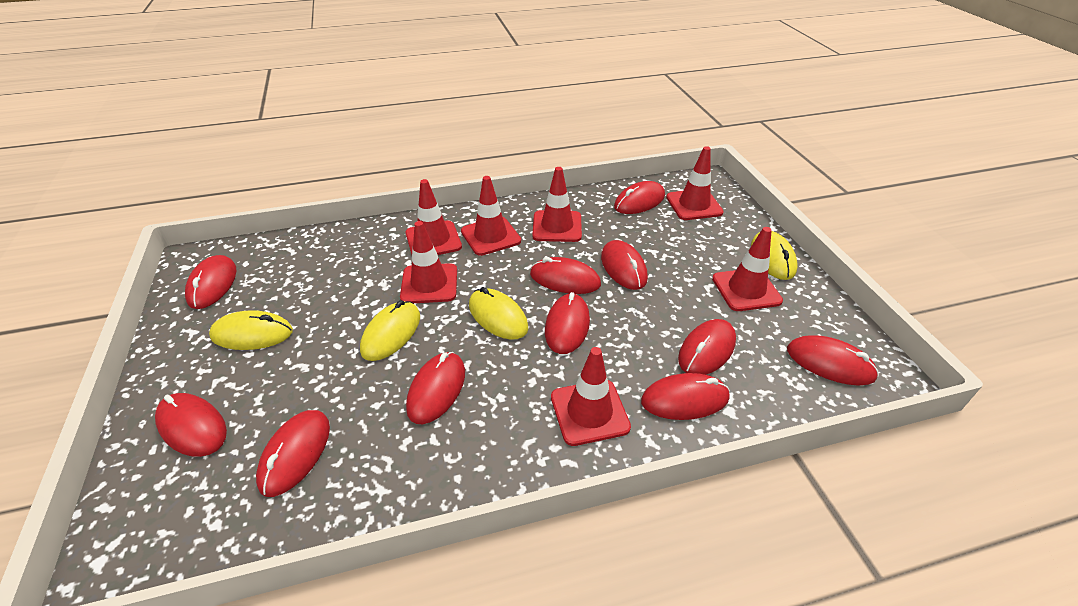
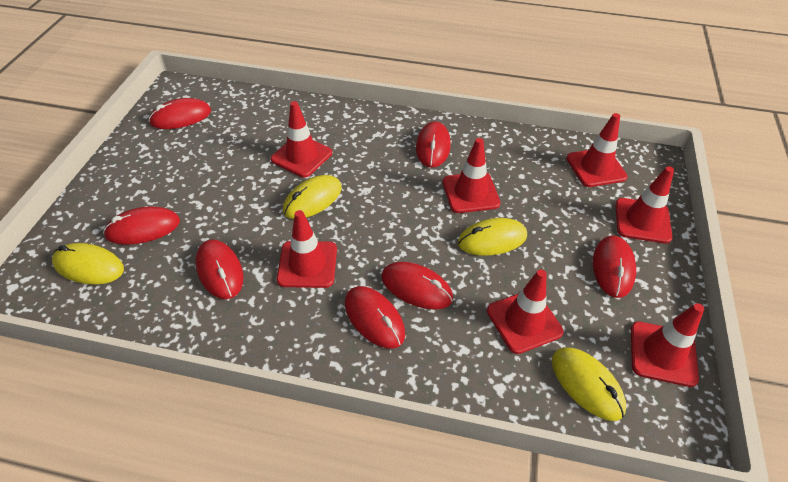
red mouse: 11 -> 7

